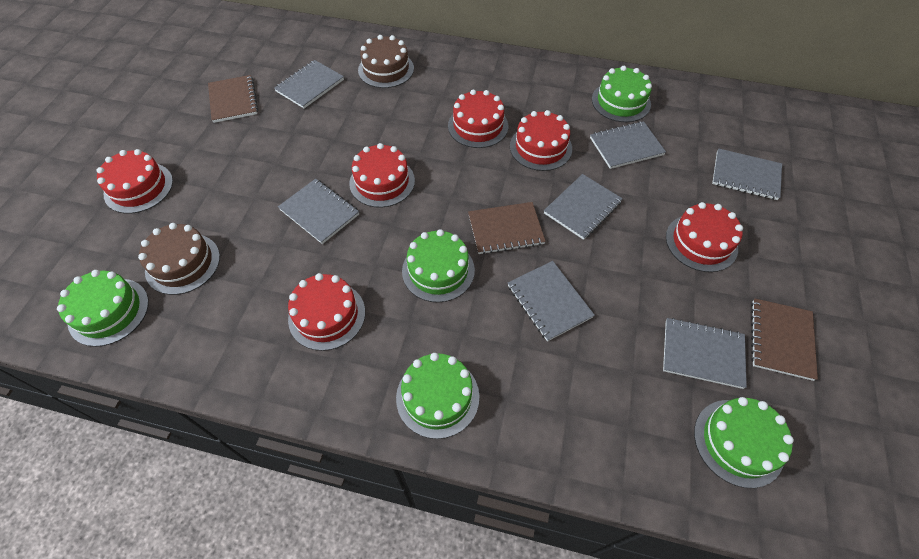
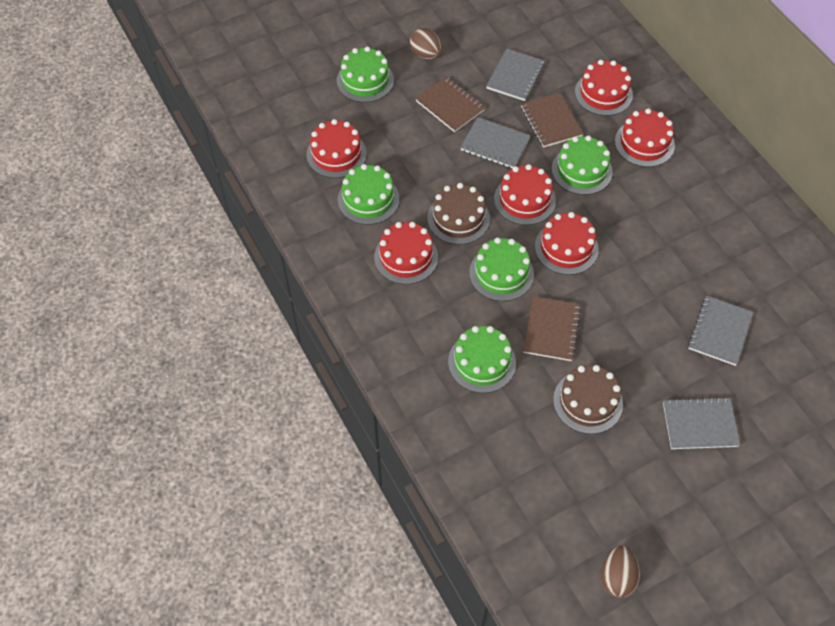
brown egg: 0 -> 2
grey notebook: 7 -> 4

